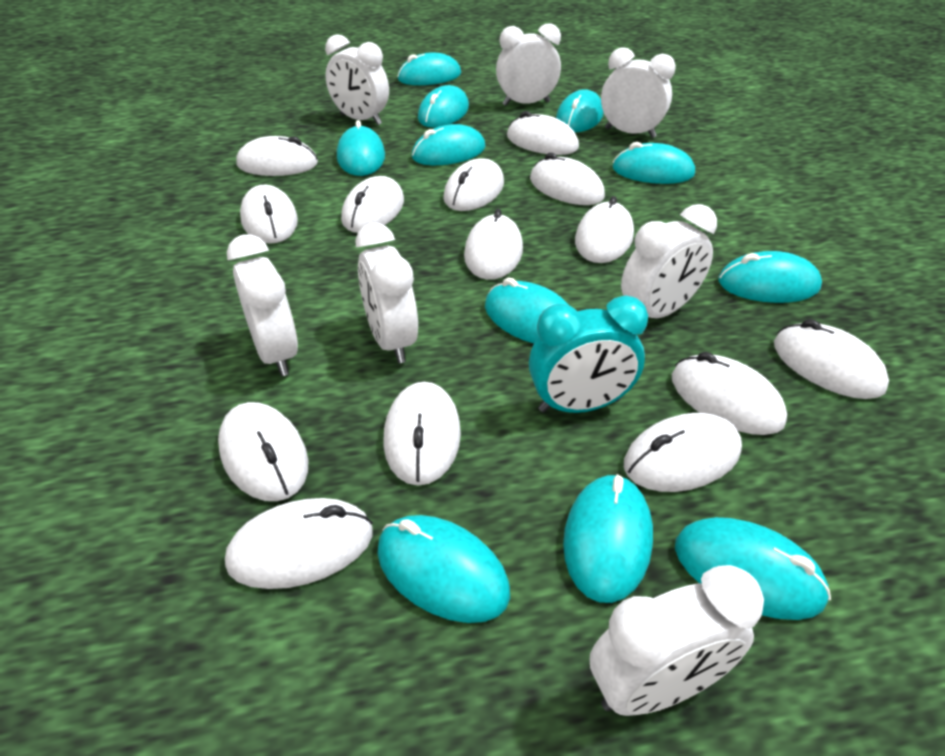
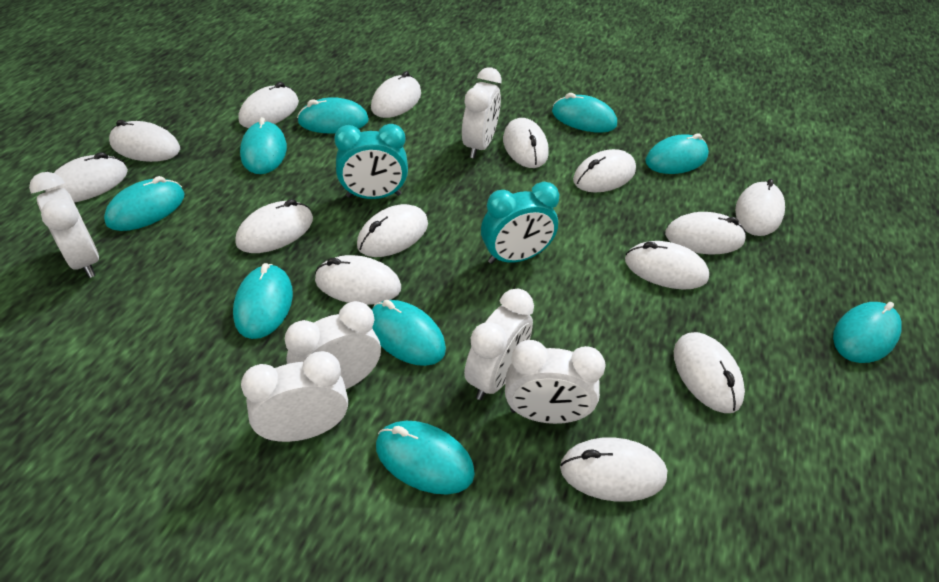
turquoise clock: 1 -> 2
turquoise mouse: 11 -> 9
white clock: 7 -> 6

